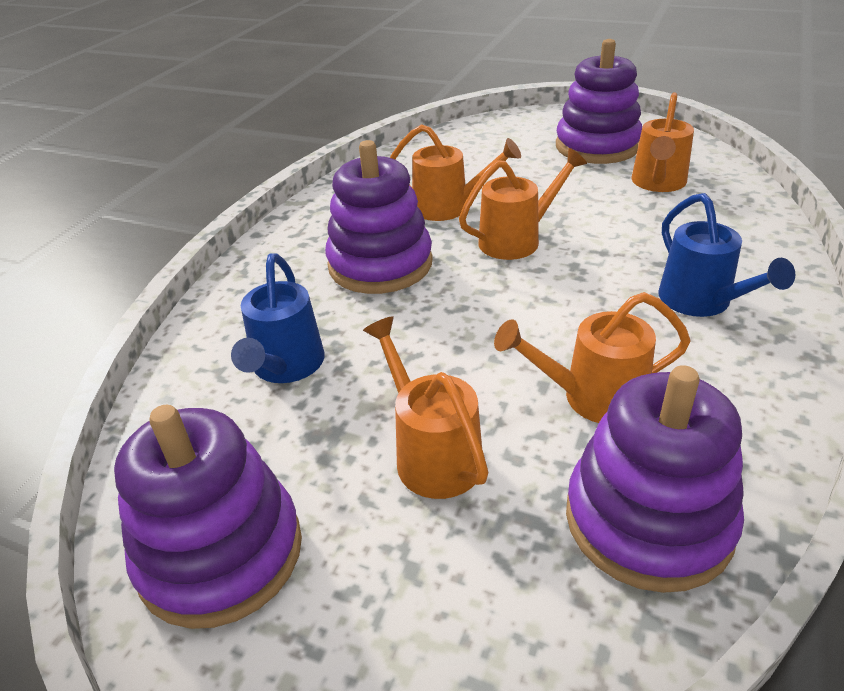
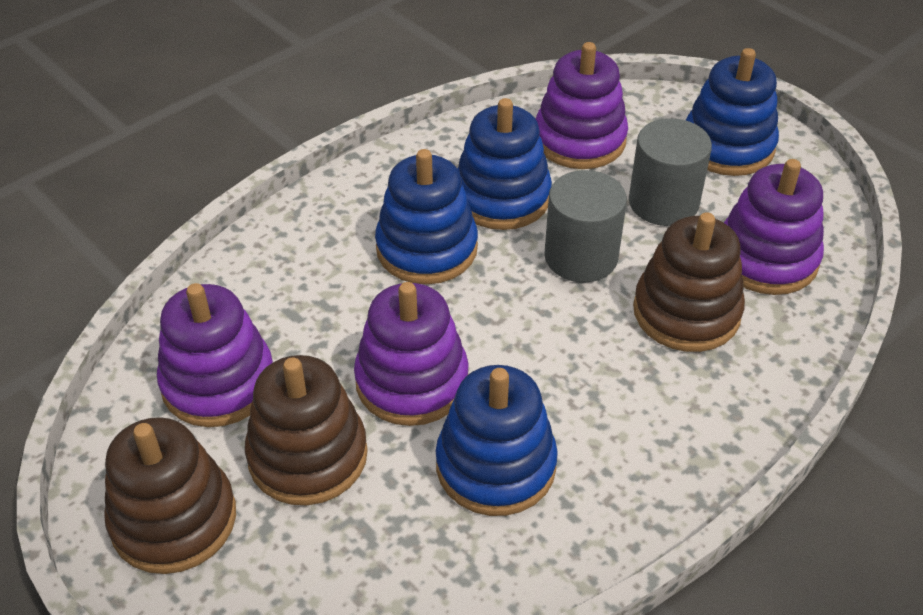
blue stacking toy: 0 -> 4
blue watering can: 2 -> 0
brown stacking toy: 0 -> 3
grey cylinder: 0 -> 2
orange watering can: 5 -> 0

